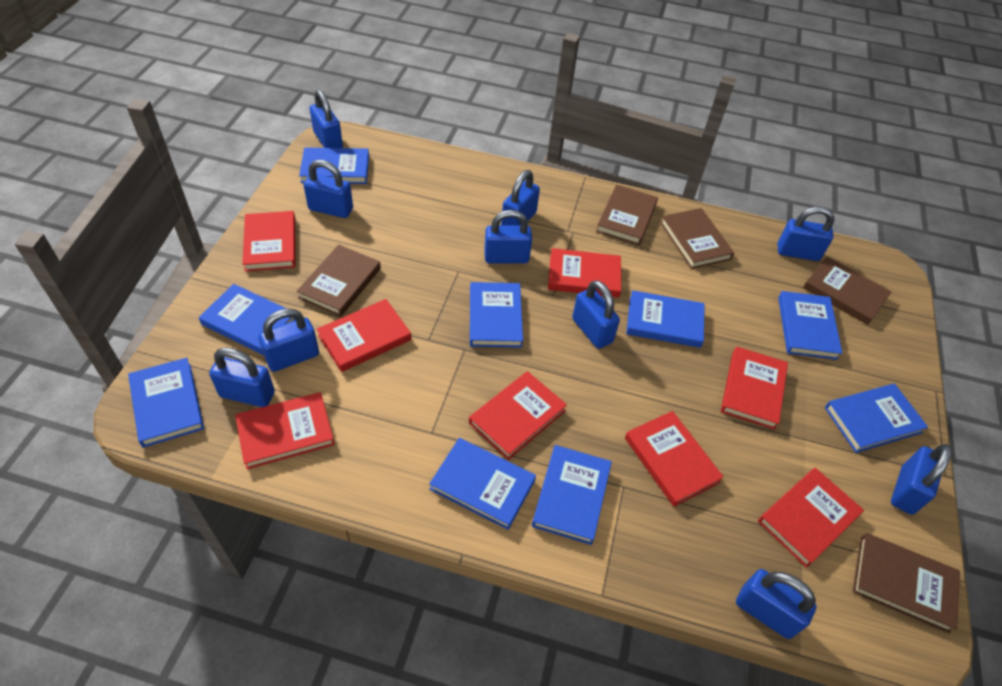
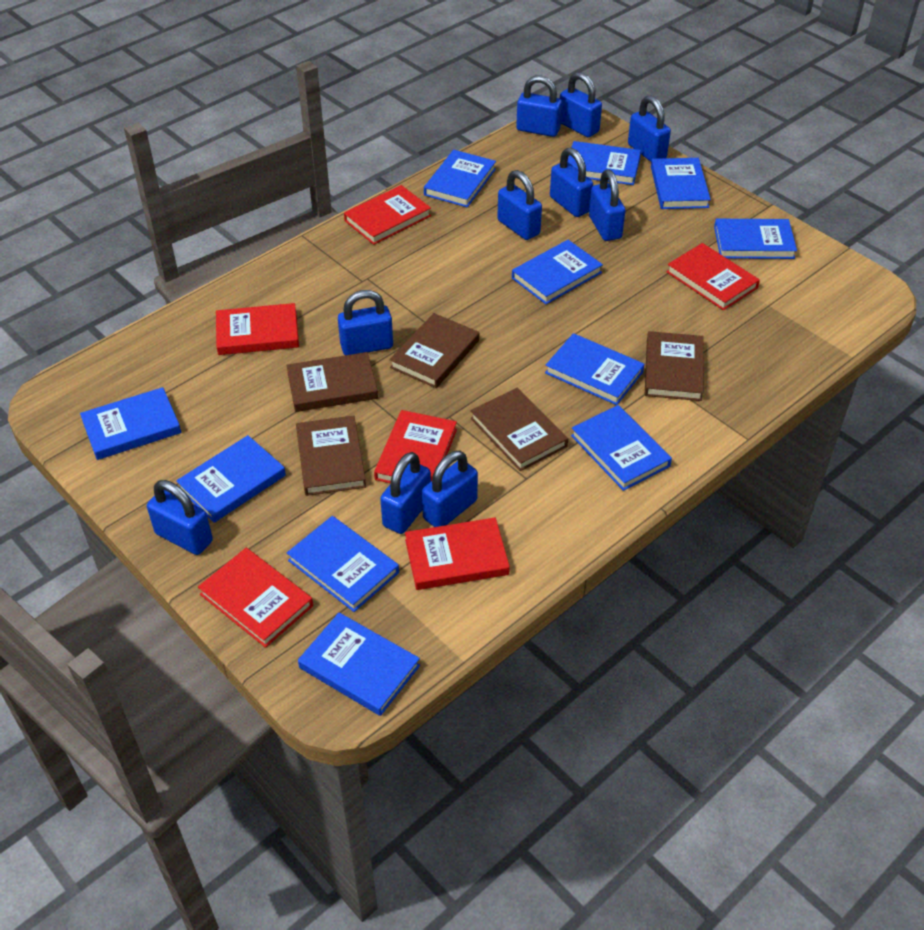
blue book: 9 -> 11
red book: 8 -> 6

